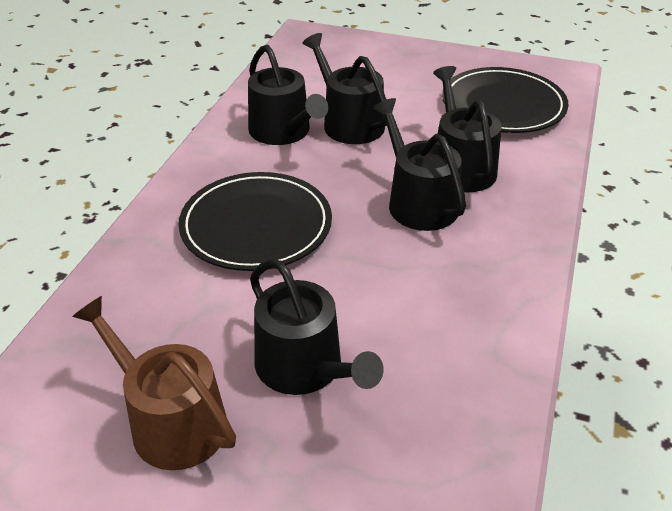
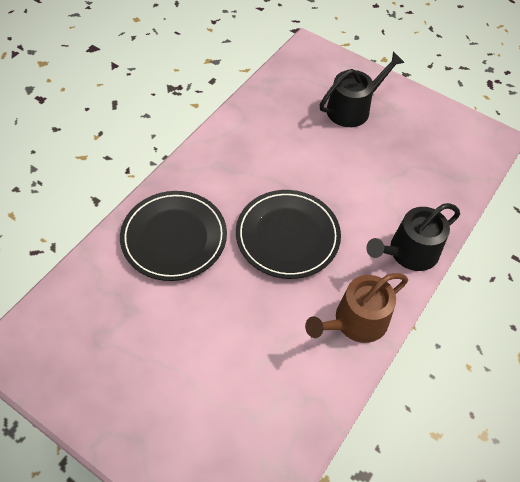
black watering can: 5 -> 2

